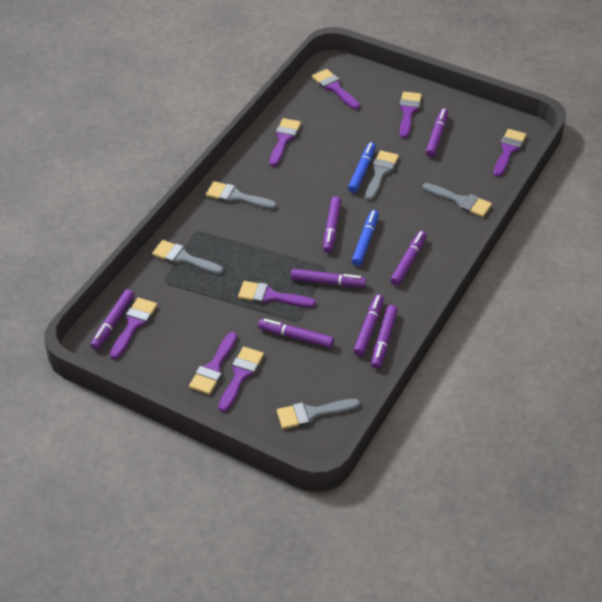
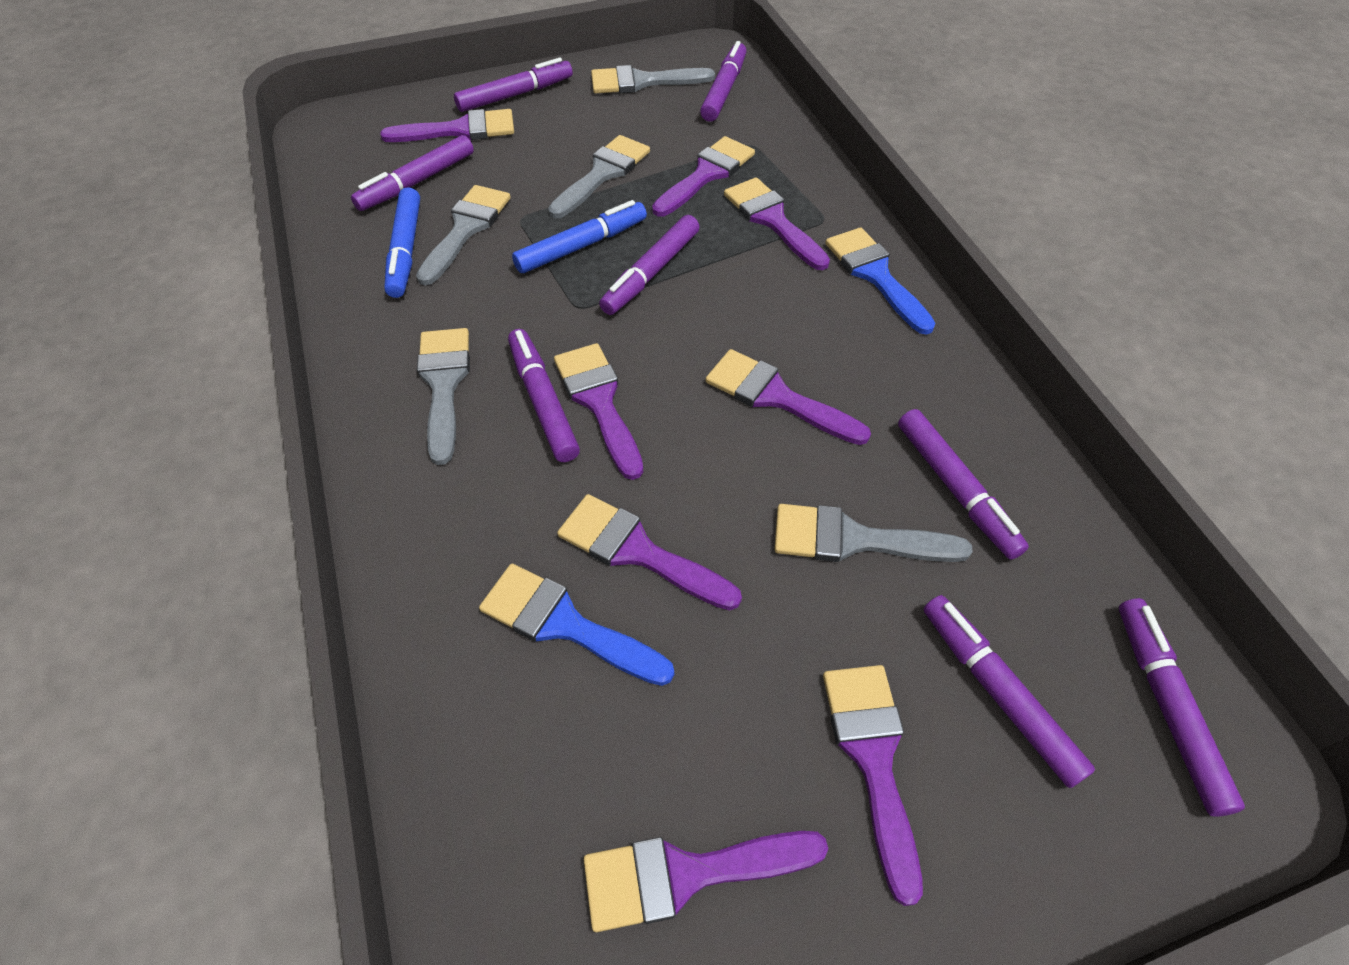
blue brush: 0 -> 2

